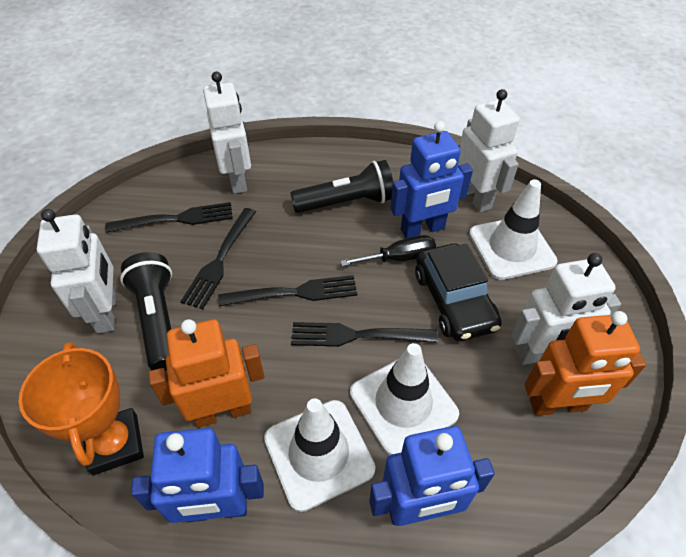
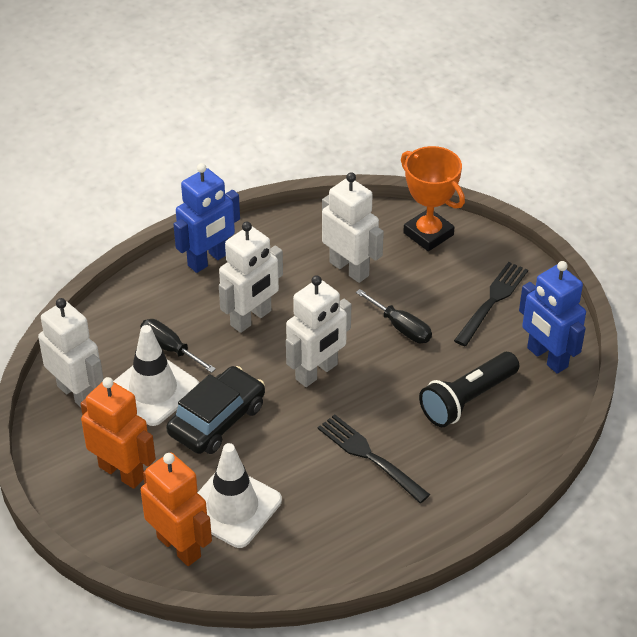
black flashlight: 2 -> 1
black fork: 4 -> 2
black screwdriver: 1 -> 2
blue robot: 3 -> 2
white traffic cone: 3 -> 2

